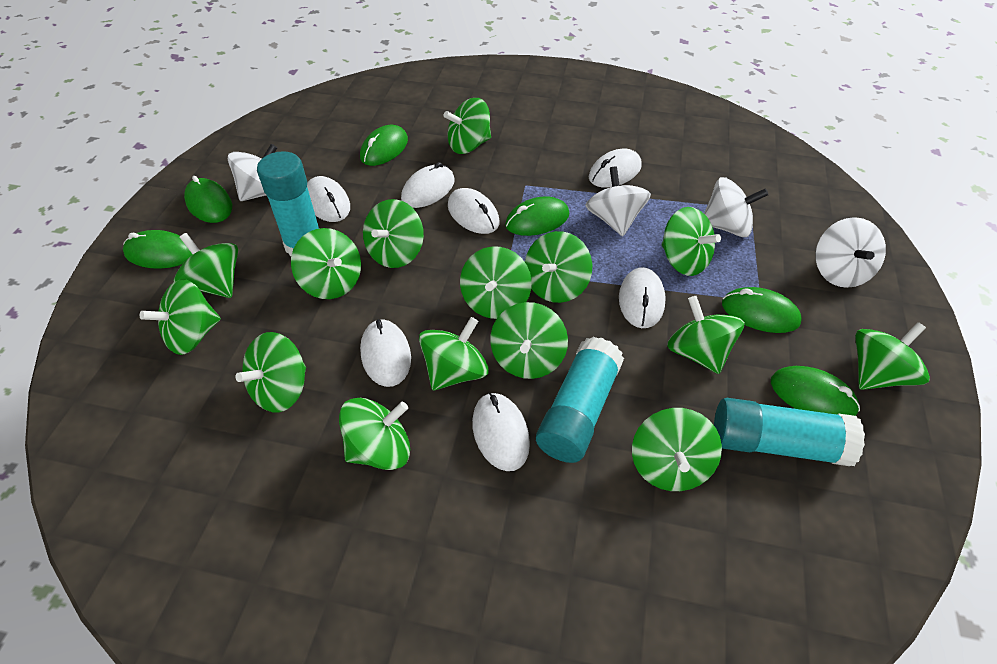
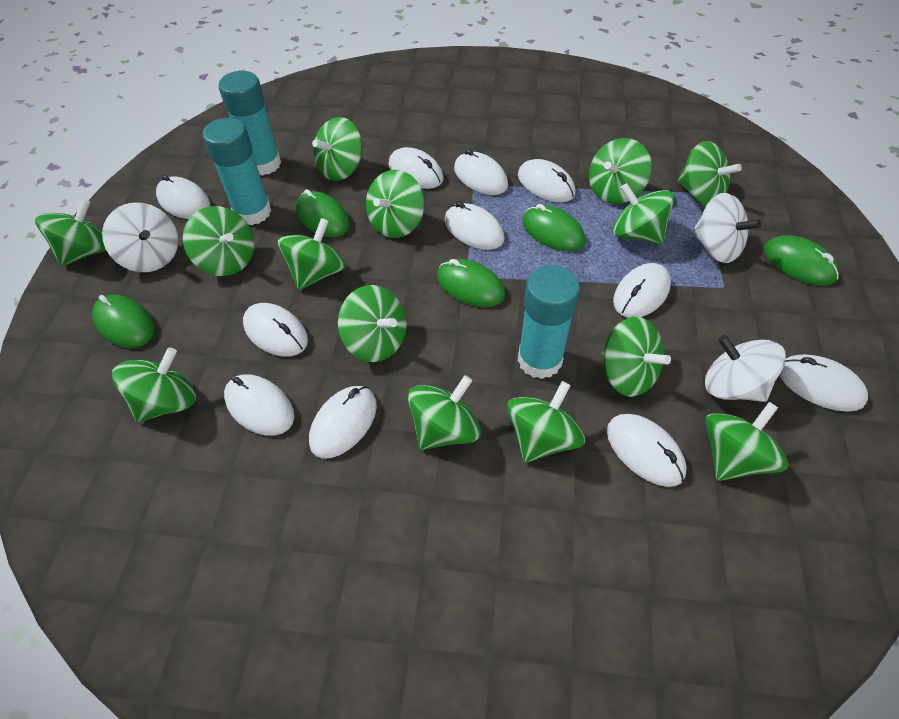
green mouse: 6 -> 5
green spinning top: 15 -> 14
white mouse: 7 -> 11
white spinning top: 4 -> 3

